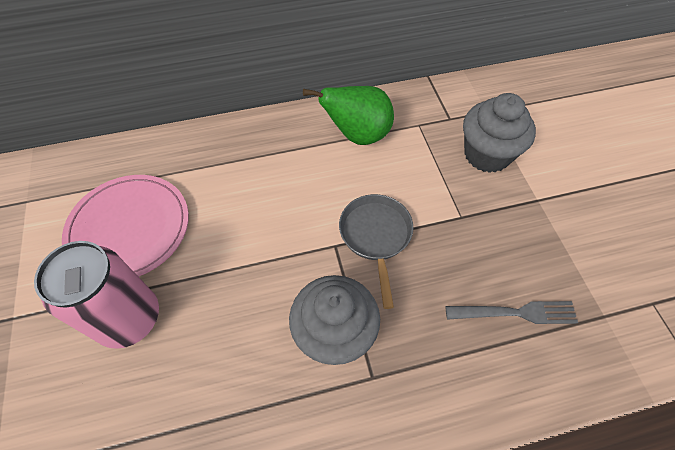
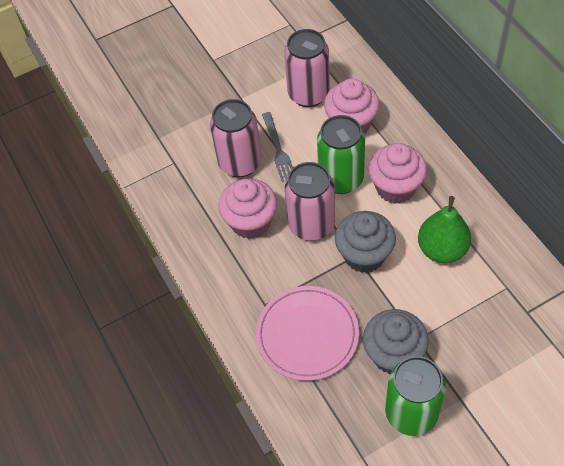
green can: 0 -> 2
grey pan: 1 -> 0
pink can: 1 -> 3
pink cupcake: 0 -> 3

